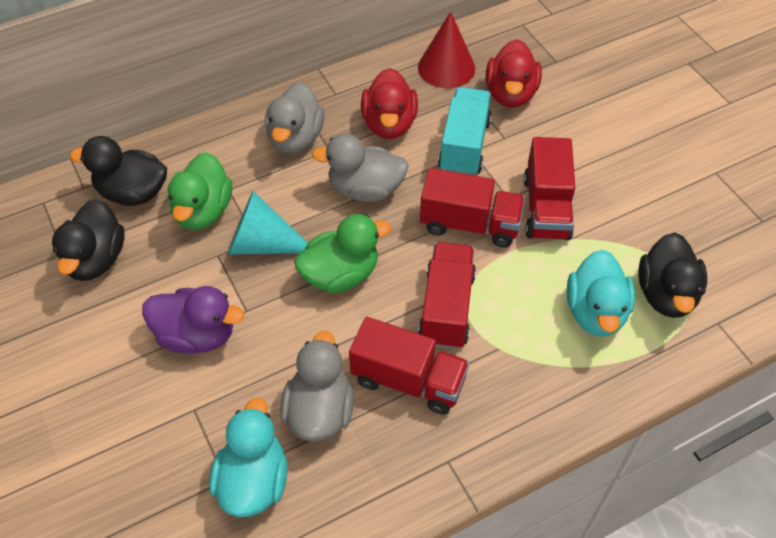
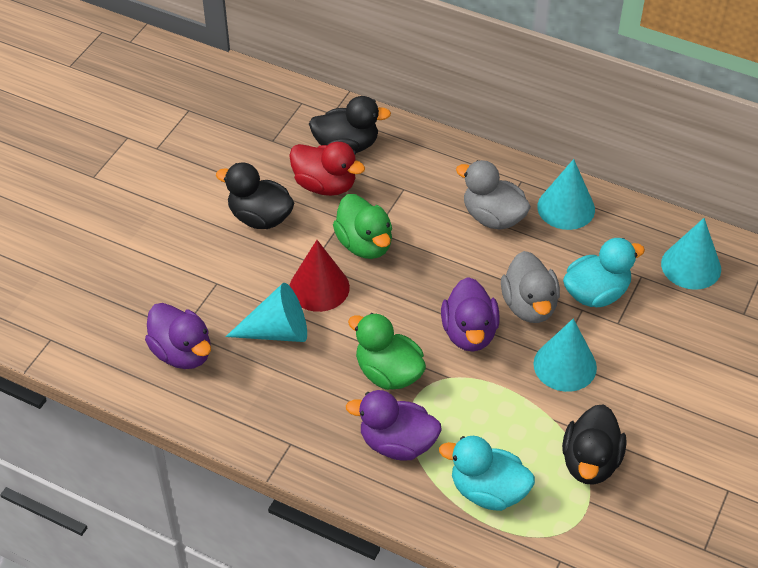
grey duck: 3 -> 2
purple duck: 1 -> 3
red duck: 2 -> 1
red truck: 4 -> 0
turquoise cone: 1 -> 4
turquoise truck: 1 -> 0

